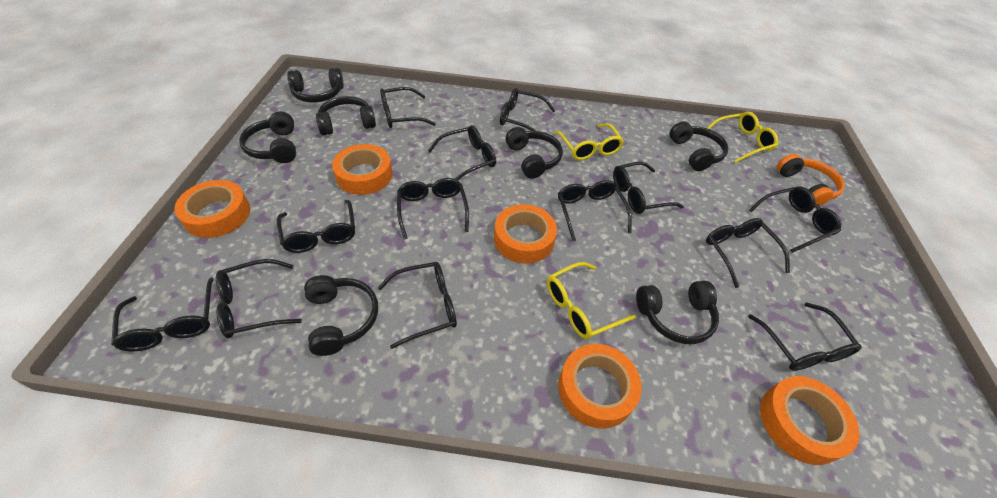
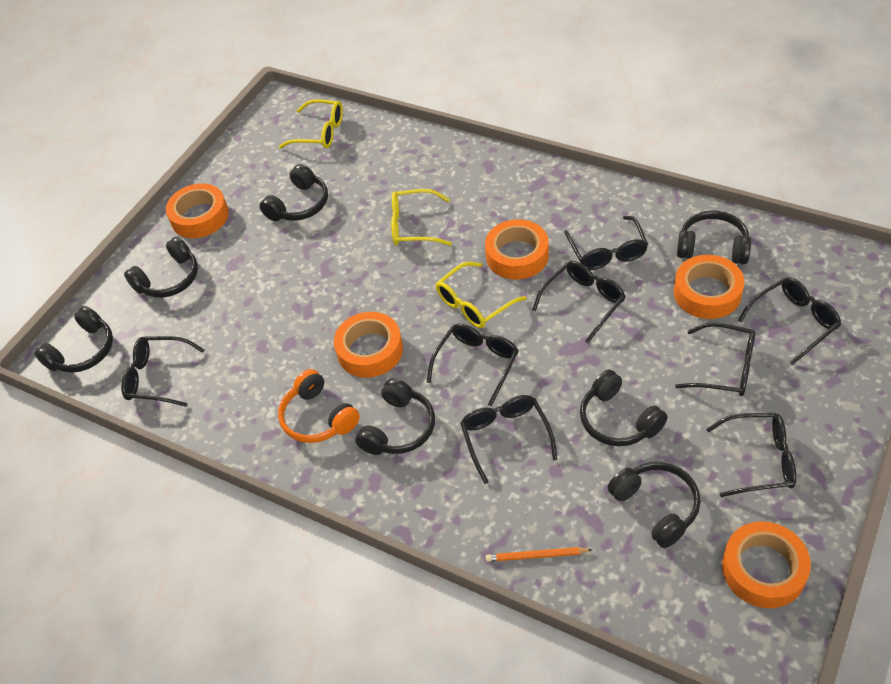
black glasses: 13 -> 8
orange pencil: 0 -> 1

